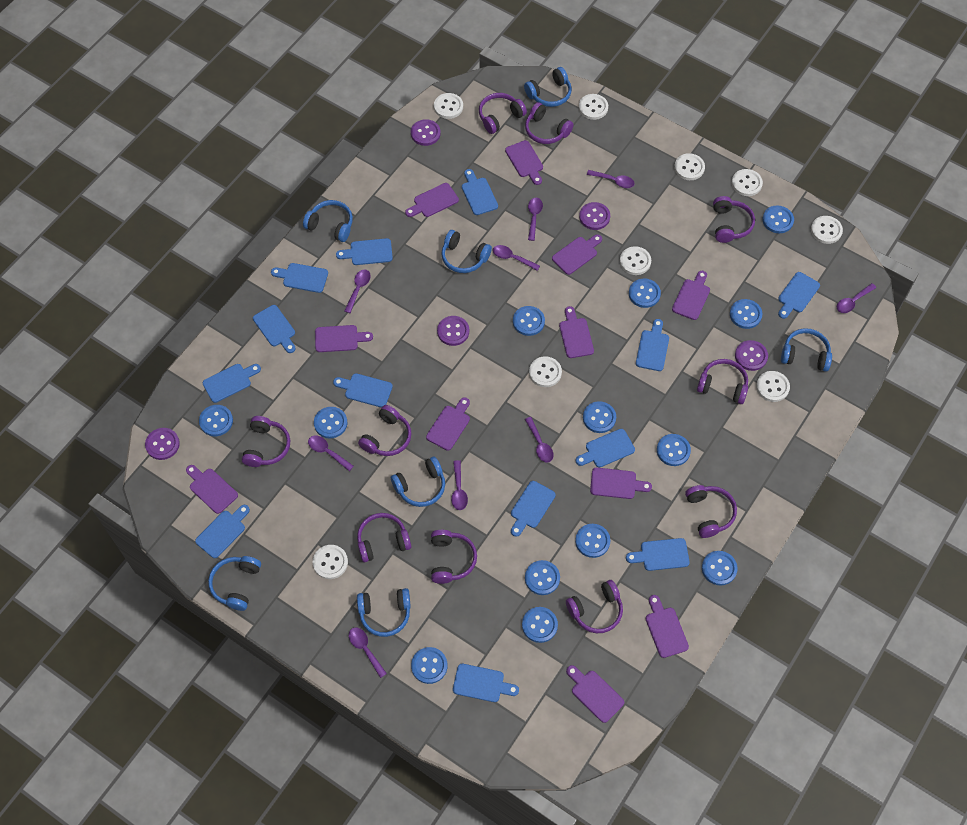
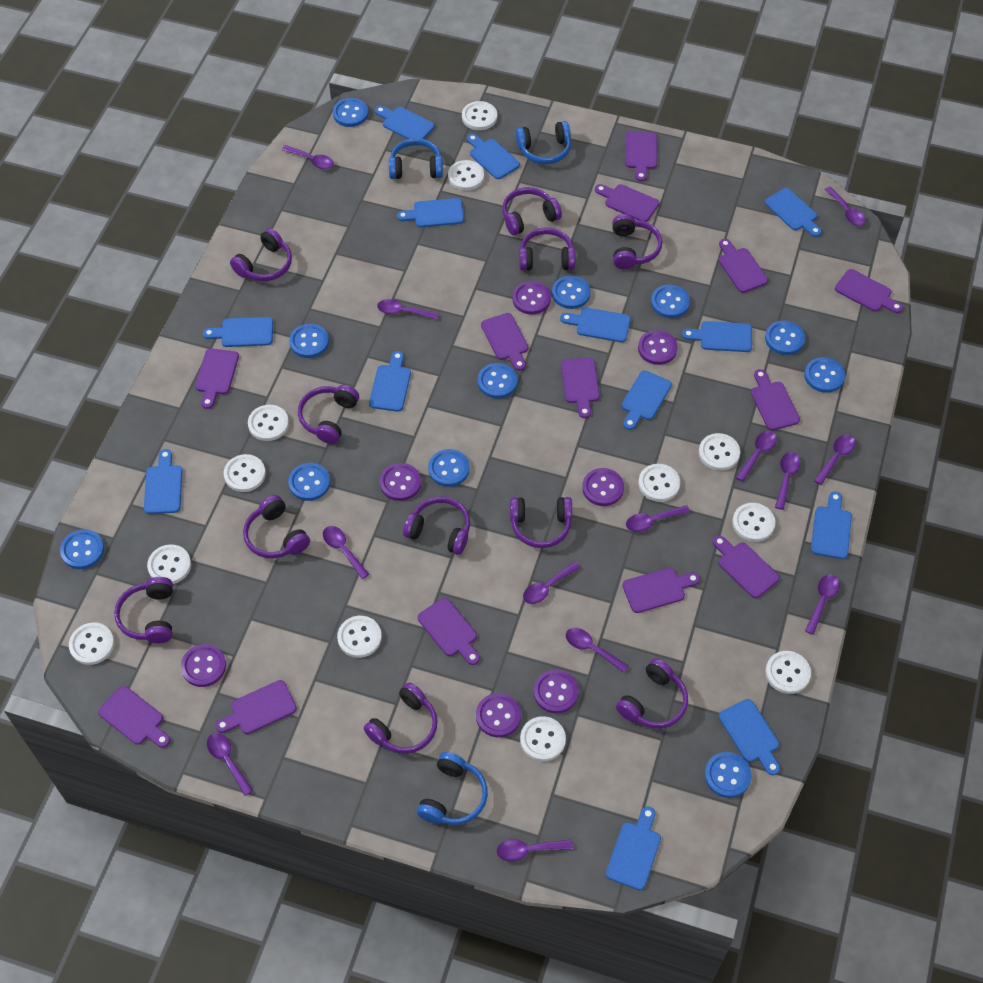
blue button: 13 -> 11
blue headphones: 7 -> 3
purple button: 5 -> 7
purple cutting board: 11 -> 13
purple headphones: 10 -> 11
purple spoon: 9 -> 13
white button: 9 -> 12

